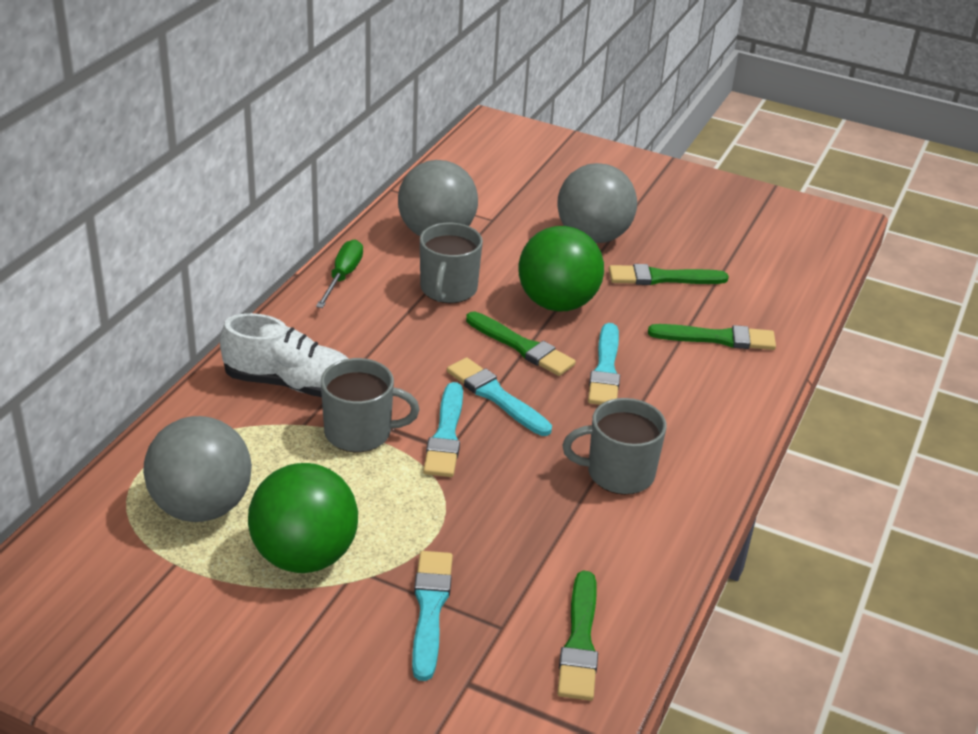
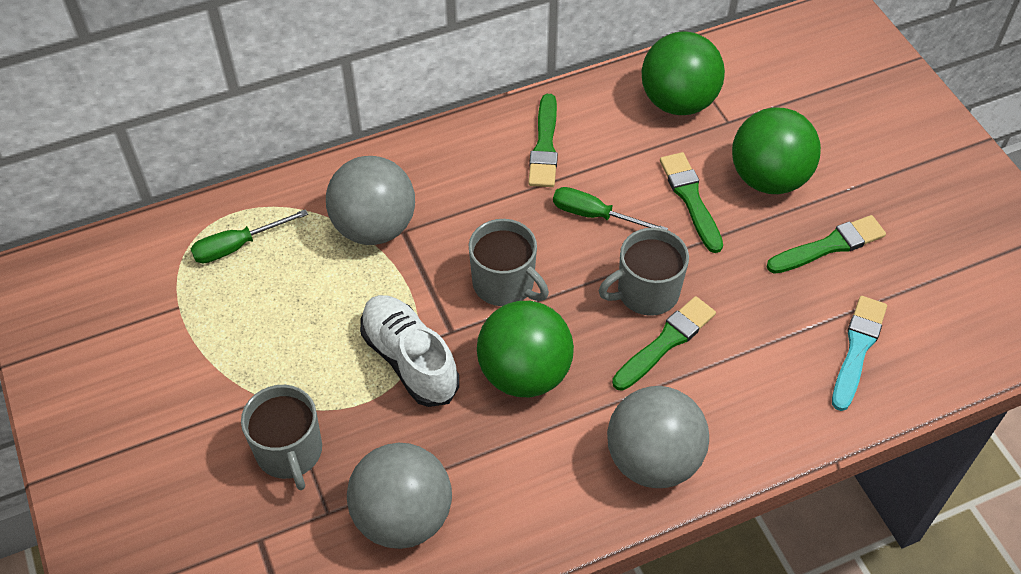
green ball: 2 -> 3
green screwdriver: 1 -> 2
turquoise brush: 4 -> 1

